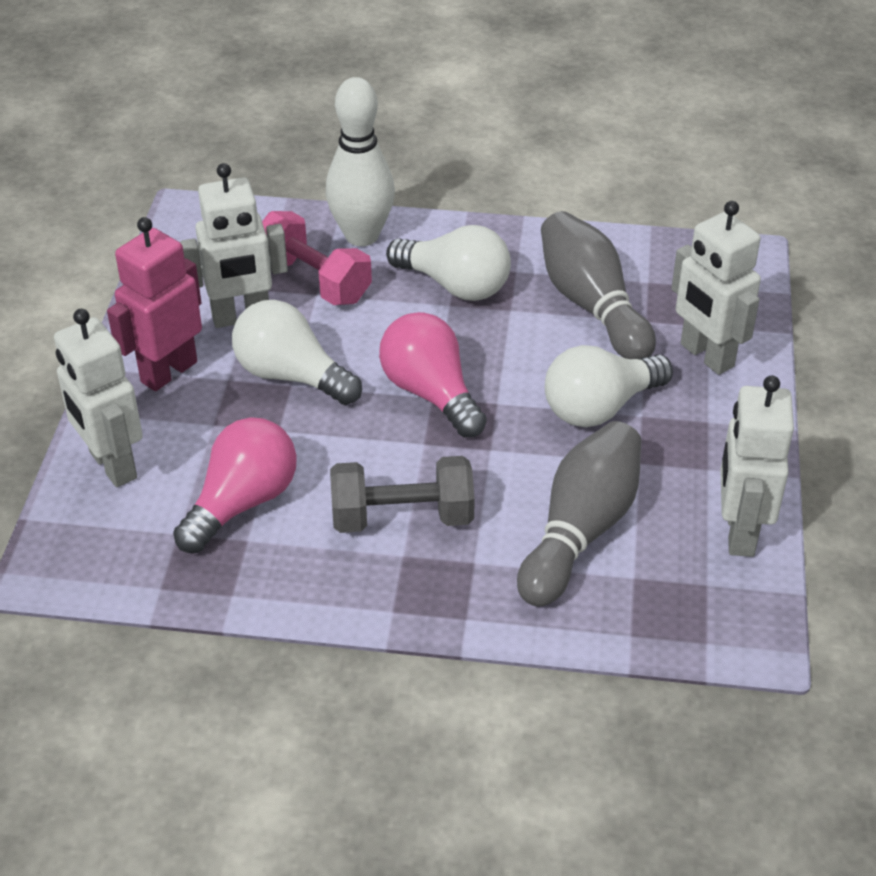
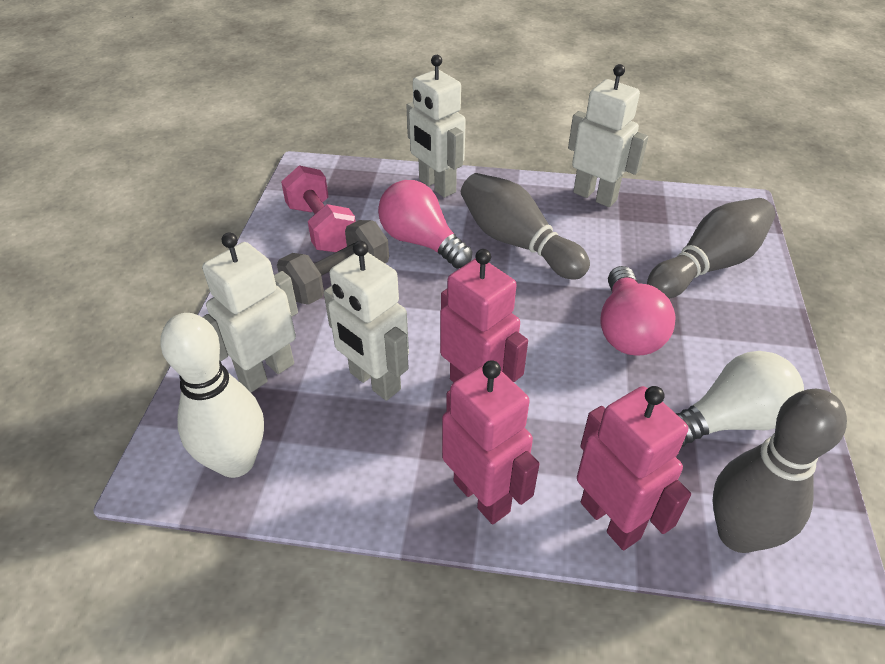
grey bowling pin: 2 -> 3
pink robot: 1 -> 3
white light bulb: 3 -> 1

